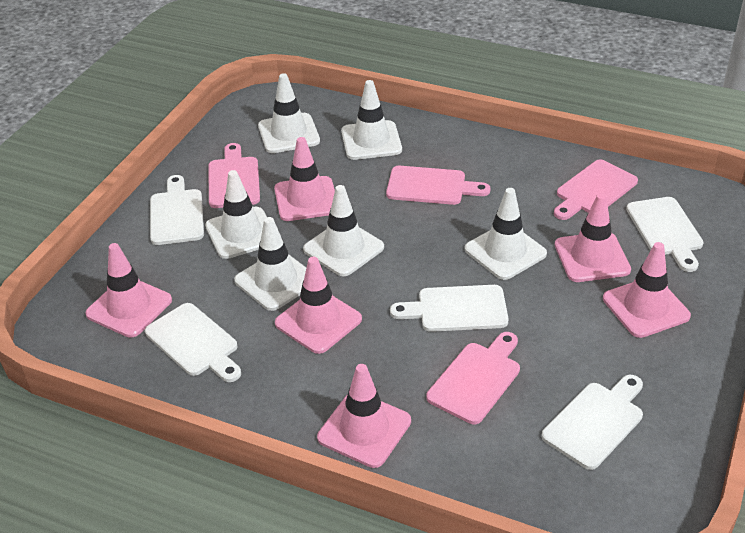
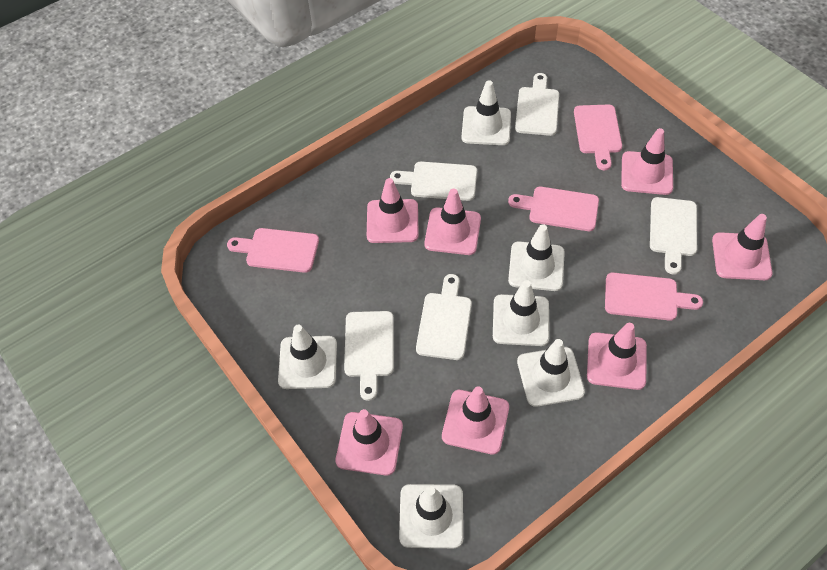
pink traffic cone: 6 -> 7

